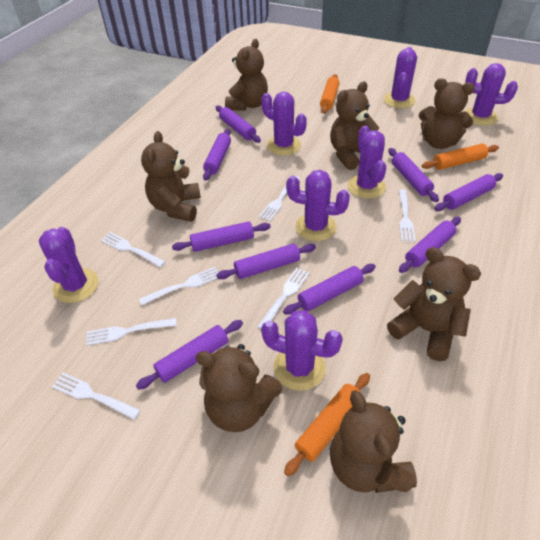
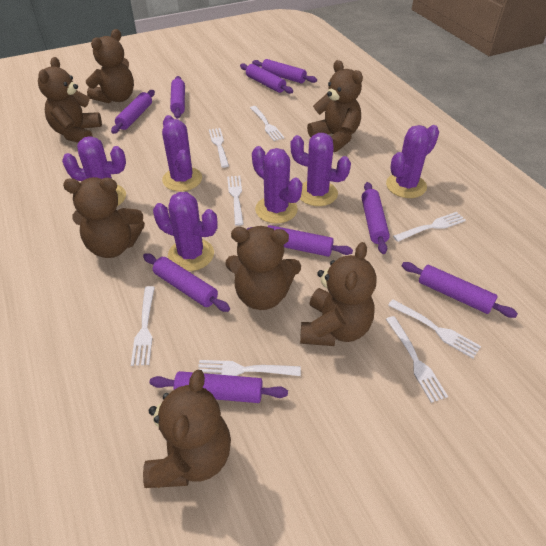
orange rolling pin: 3 -> 0
purple cactus: 7 -> 6
white fork: 7 -> 8

